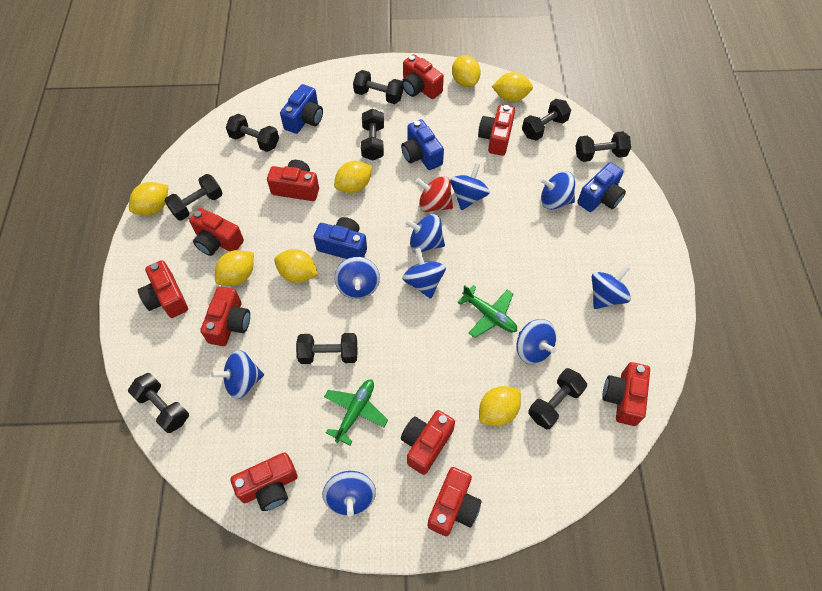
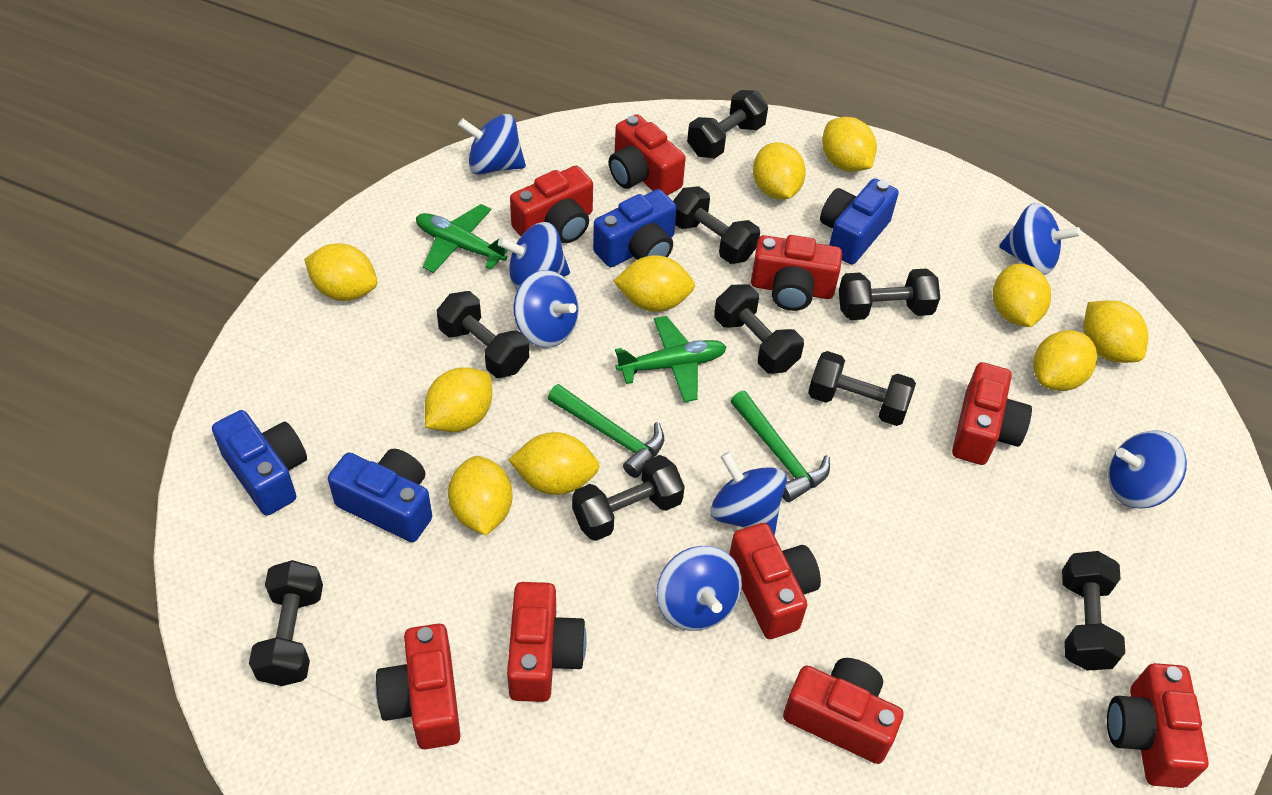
blue spinning top: 9 -> 7
green hammer: 0 -> 2
red camera: 10 -> 9
red spinning top: 1 -> 0
yellow lemon: 7 -> 10

